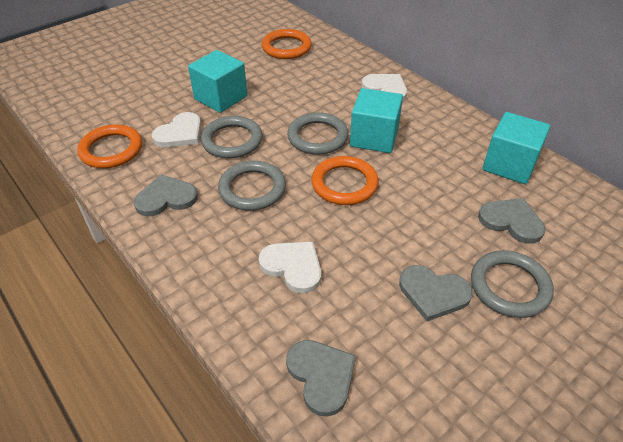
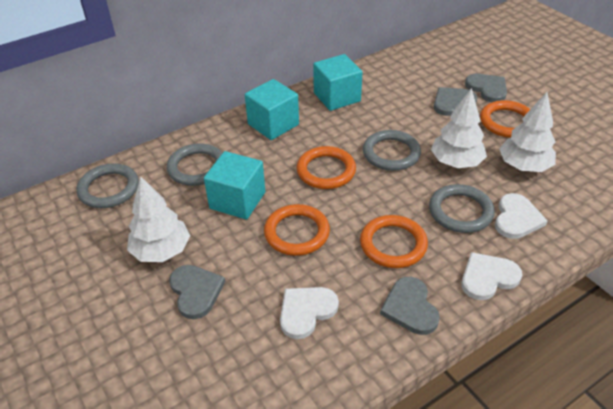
orange ring: 3 -> 4
white tree: 0 -> 3

